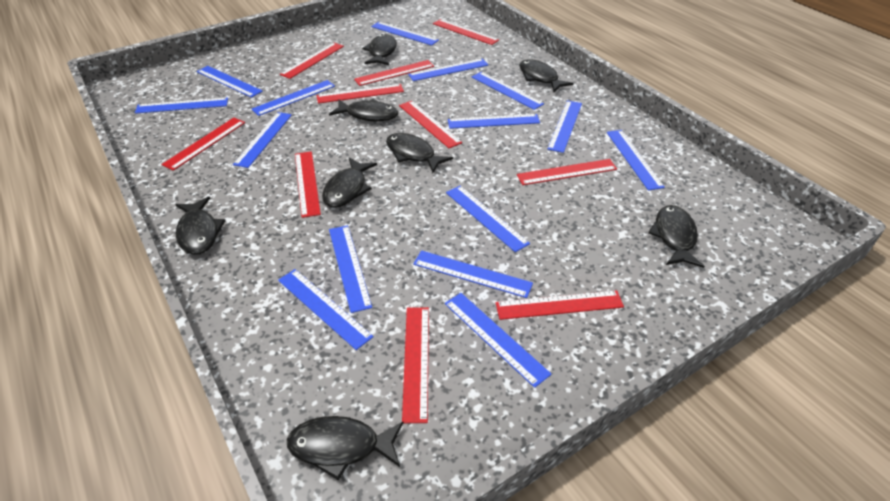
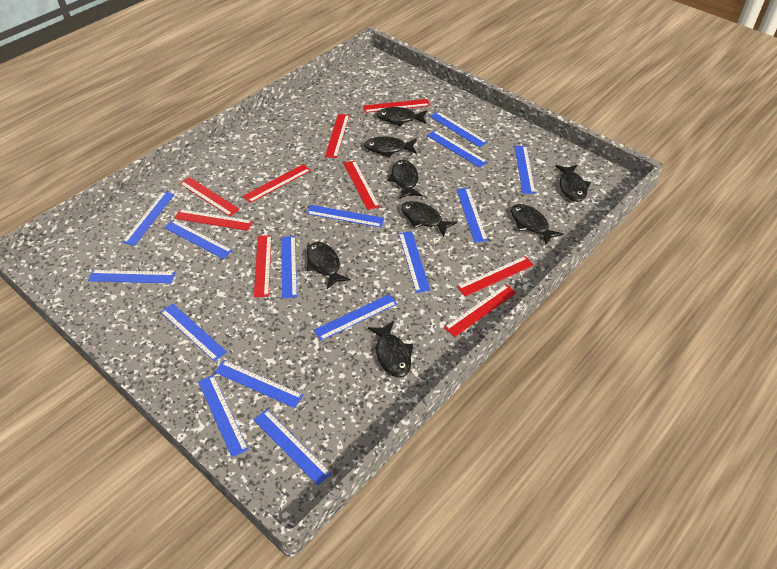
red ruler: 10 -> 9

